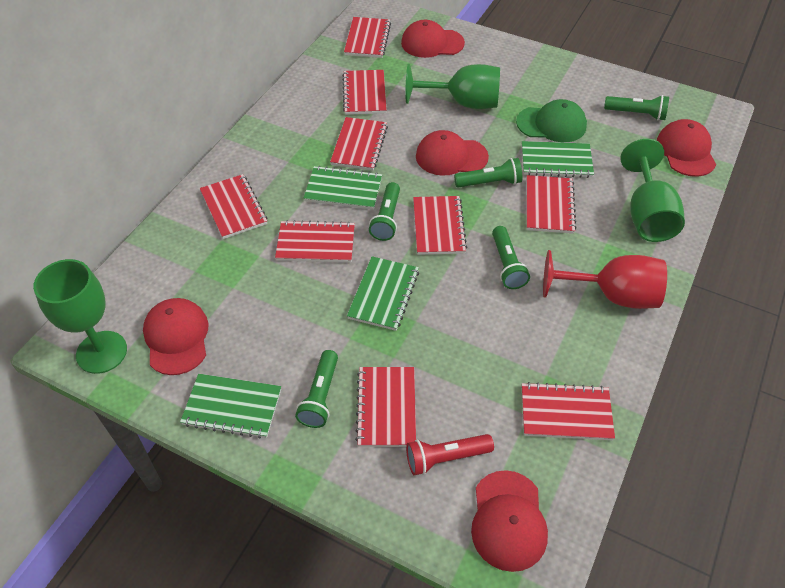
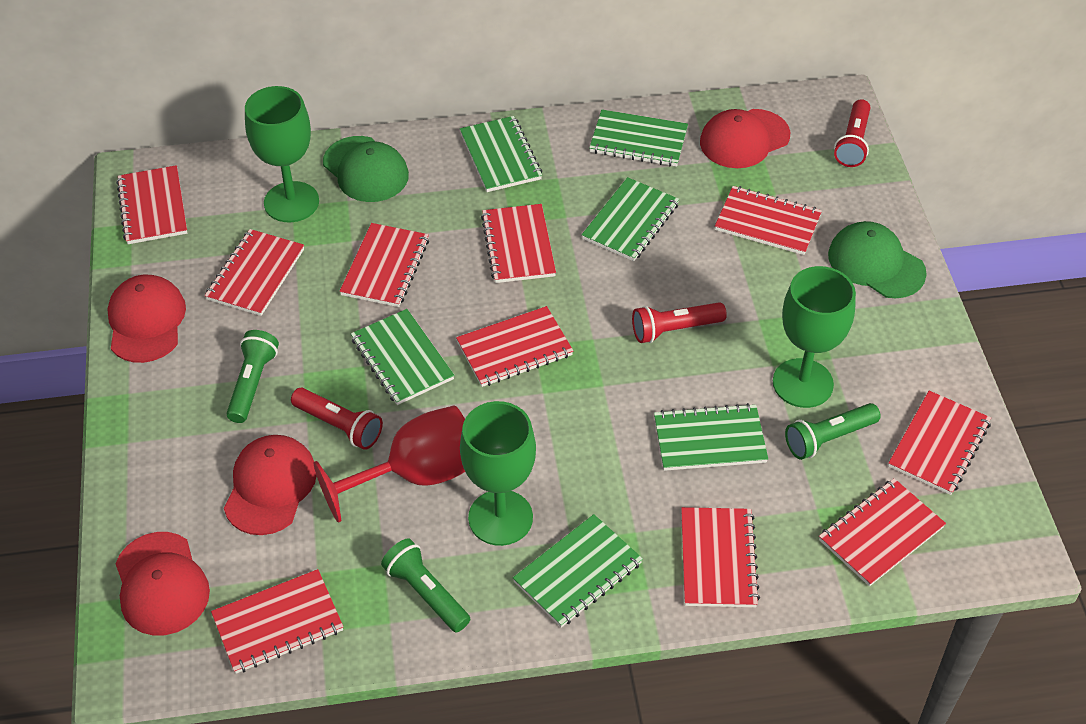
green cap: 1 -> 2
green flashlight: 5 -> 3
green notebook: 4 -> 6
red cap: 5 -> 4
red flashlight: 1 -> 3
red notebook: 9 -> 10

